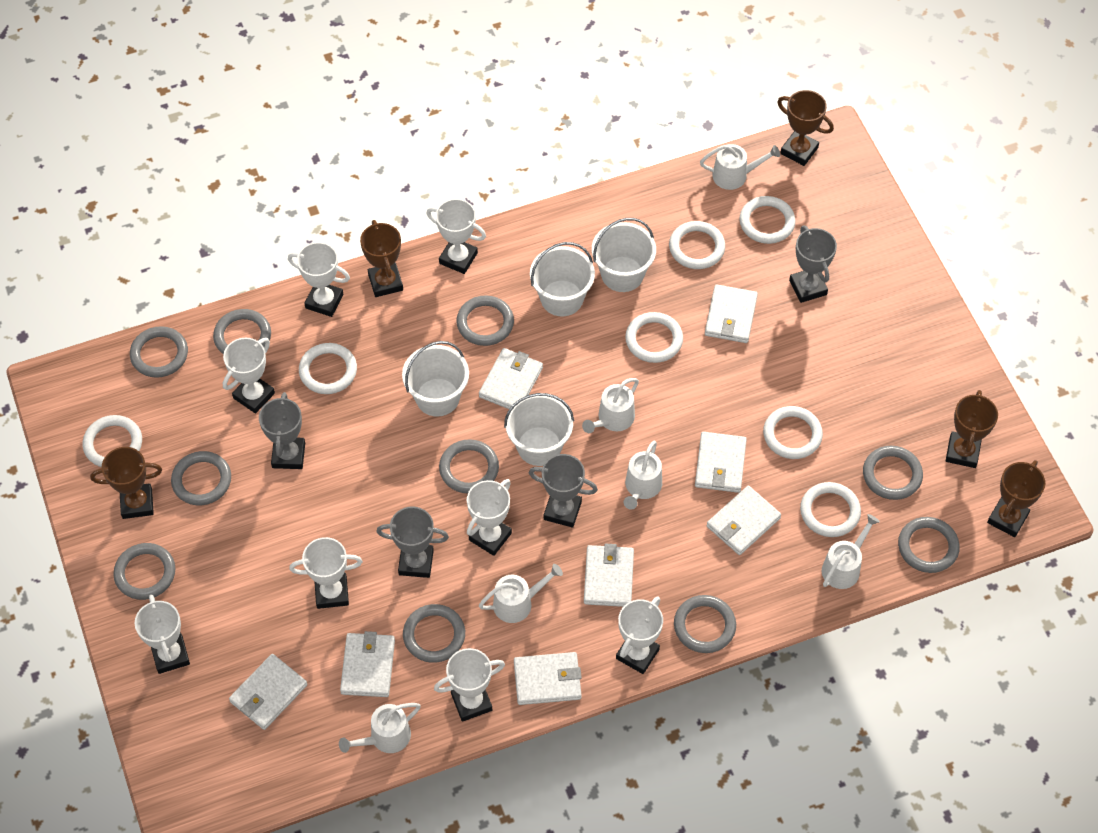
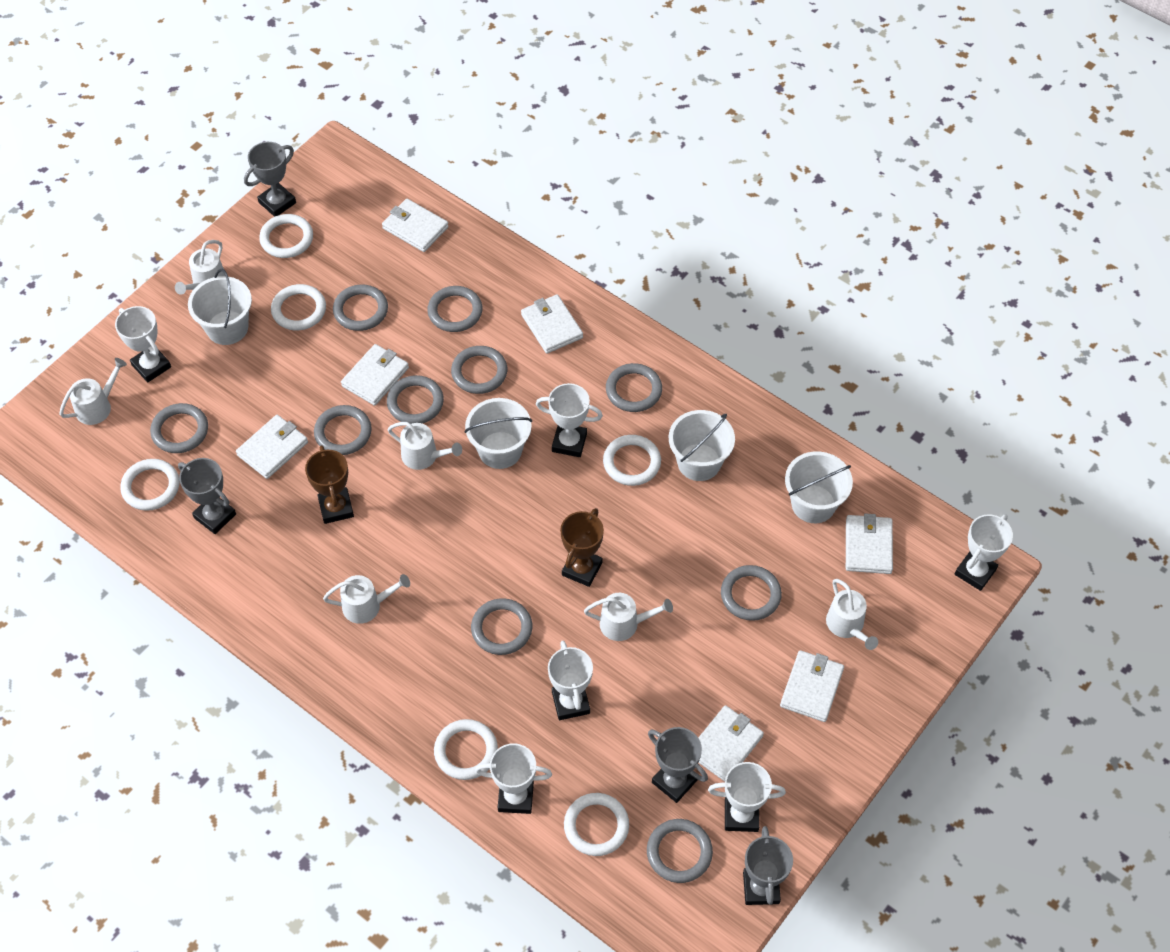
brown trophy: 5 -> 2
white ring: 7 -> 6
white trophy: 8 -> 6
white wallet: 8 -> 7

